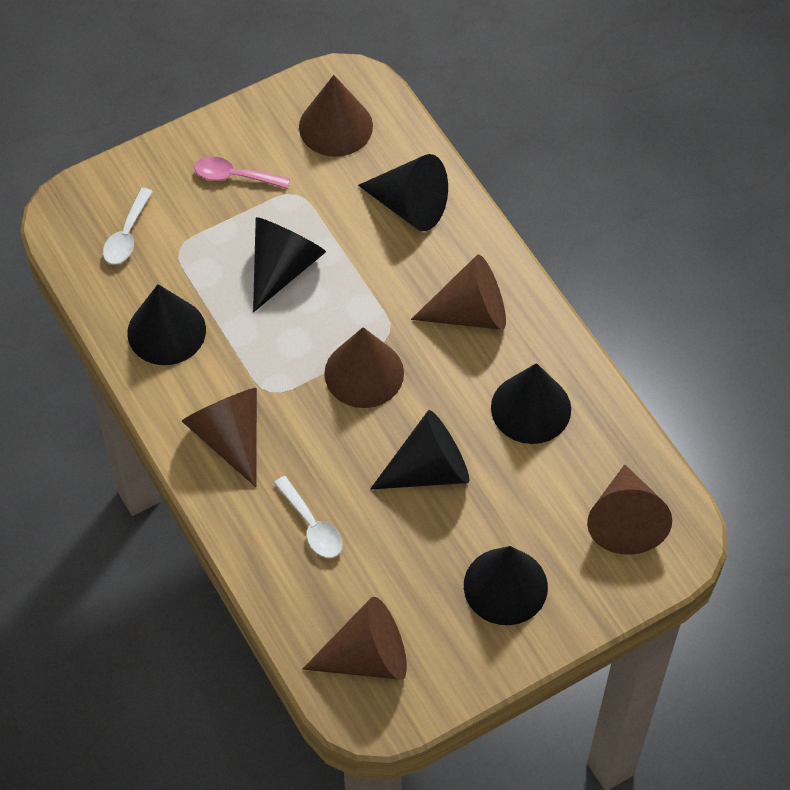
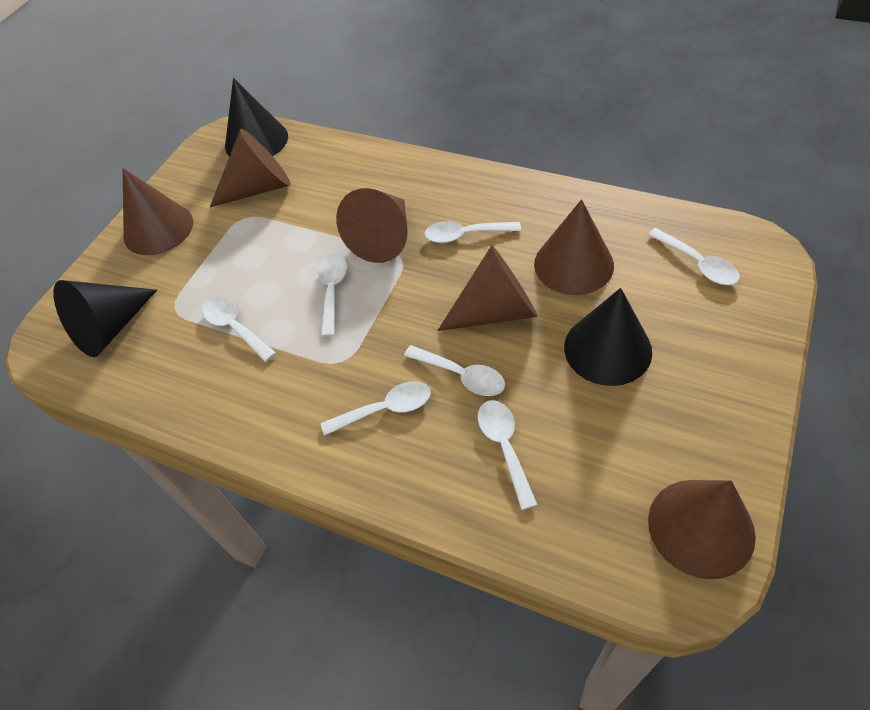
black cone: 6 -> 3
pink spoon: 1 -> 0
white spoon: 2 -> 7

